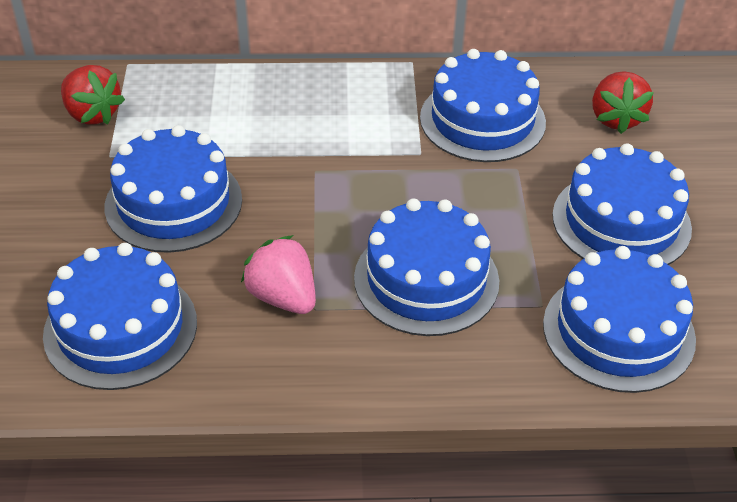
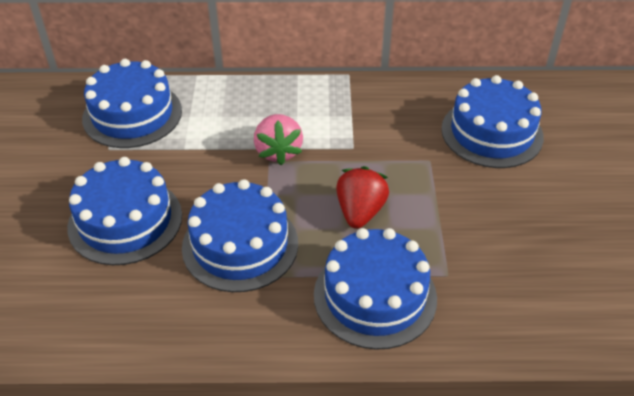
blue cake: 6 -> 5
red strawberry: 2 -> 1

